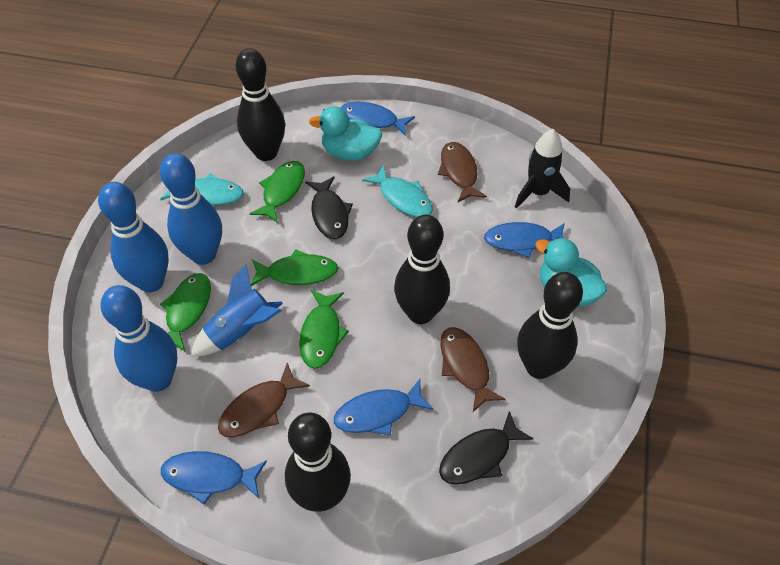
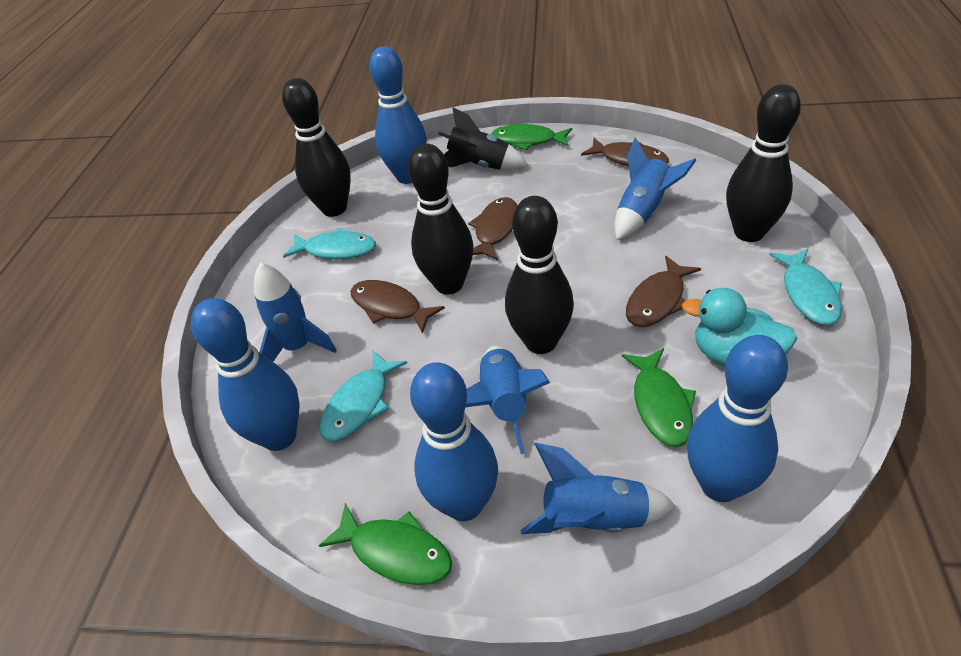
black fish: 2 -> 0
blue bowling pin: 3 -> 4
blue fish: 4 -> 0
blue rocket: 1 -> 4
brown fish: 3 -> 4
green fish: 4 -> 3
turquoise duck: 2 -> 1
turquoise fish: 2 -> 3

